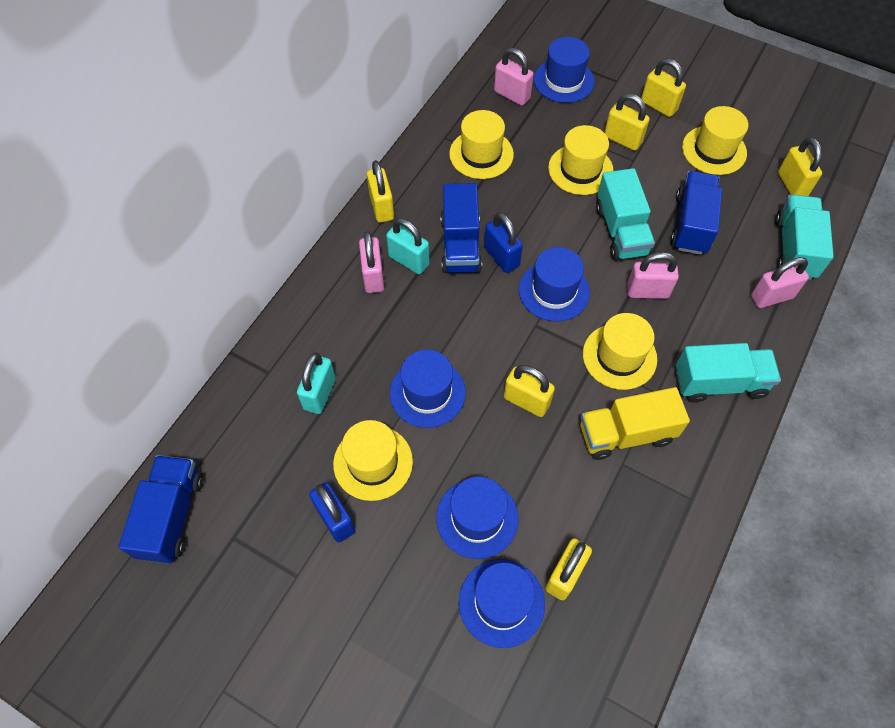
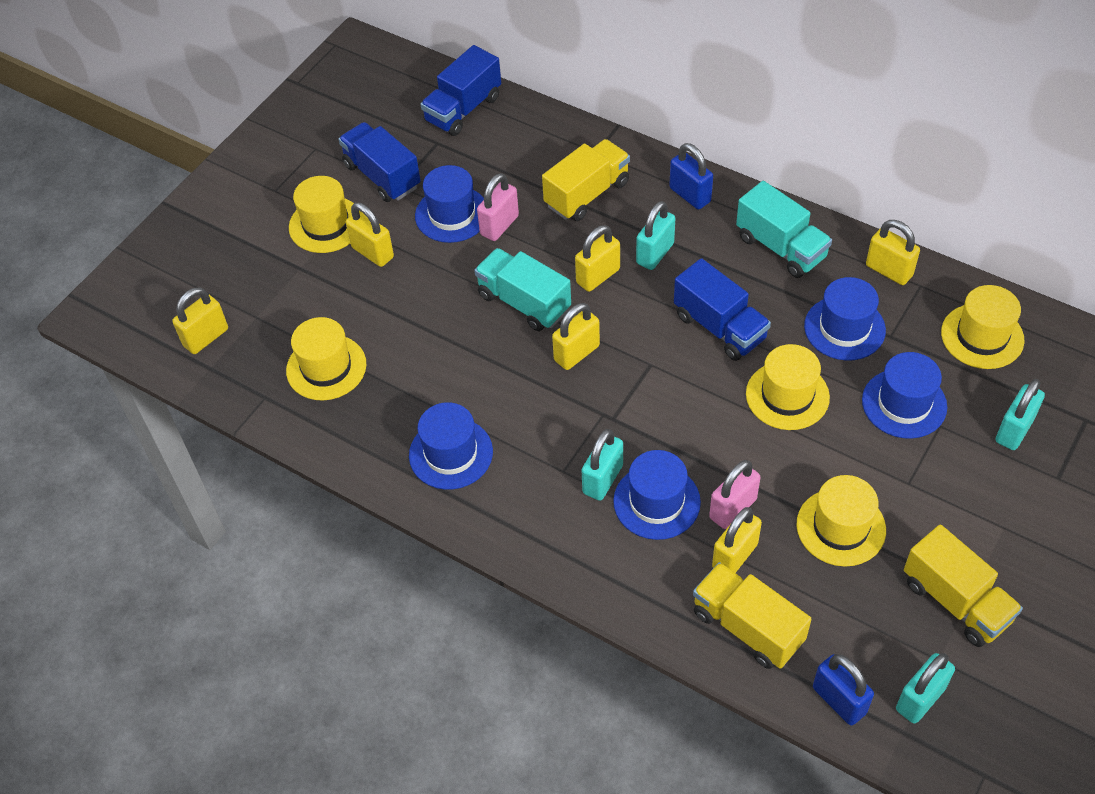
pink padlock: 4 -> 2
turquoise padlock: 2 -> 4
turquoise truck: 3 -> 2
yellow truck: 1 -> 3

